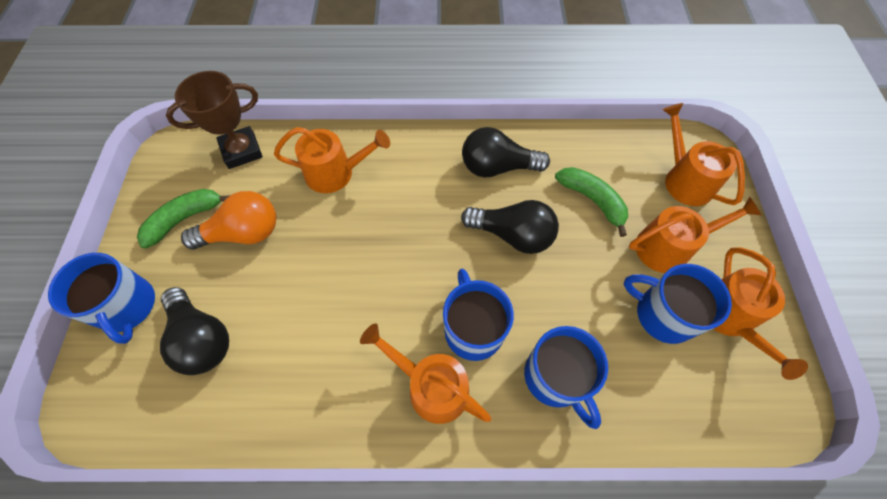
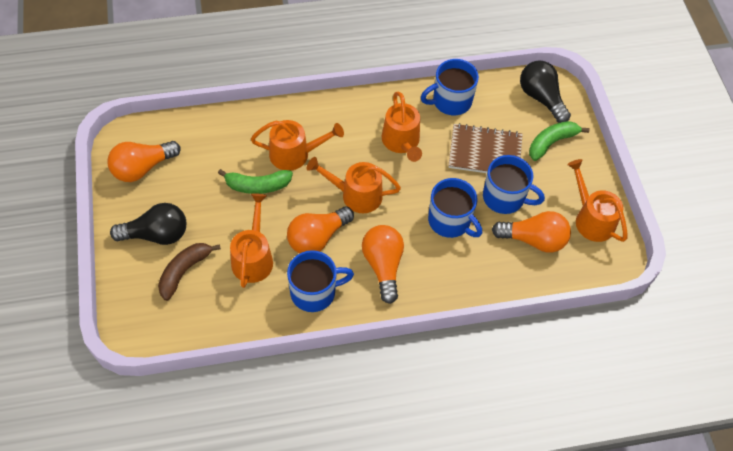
black light bulb: 3 -> 2
brown banana: 0 -> 1
brown notebook: 0 -> 1
brown trophy: 1 -> 0
orange light bulb: 1 -> 4

